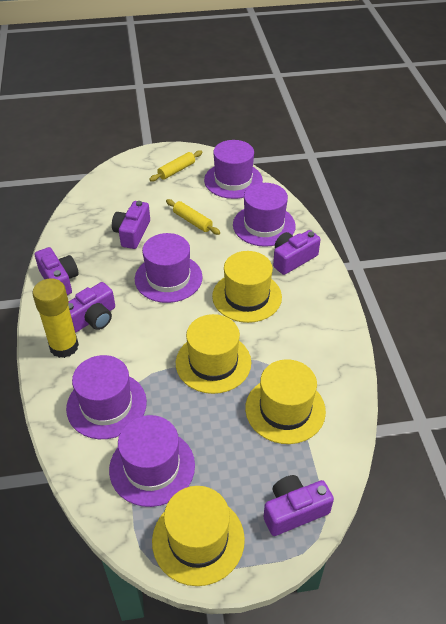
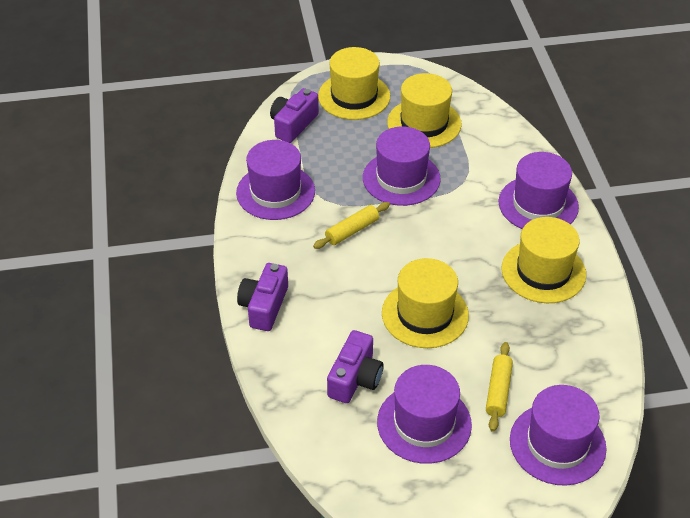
purple camera: 5 -> 3
yellow glue stick: 1 -> 0

